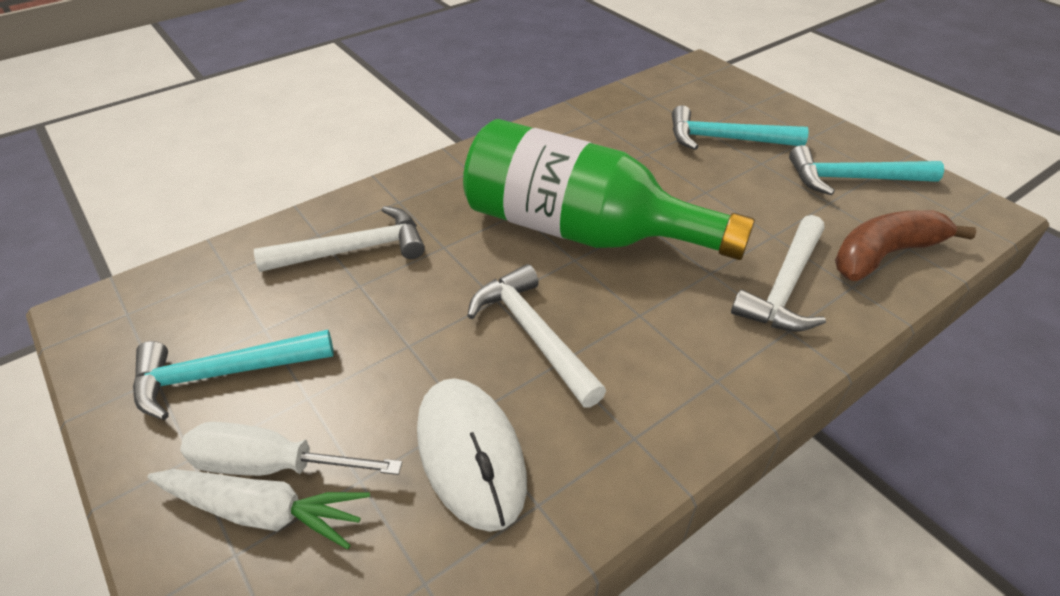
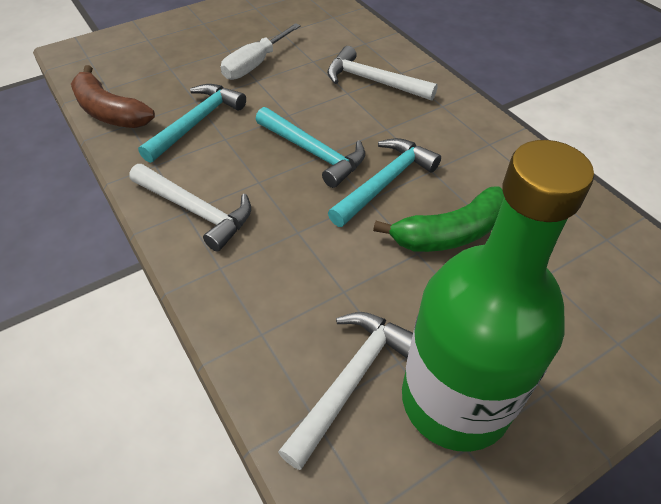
green banana: 0 -> 1
white carrot: 1 -> 0
white mouse: 1 -> 0

